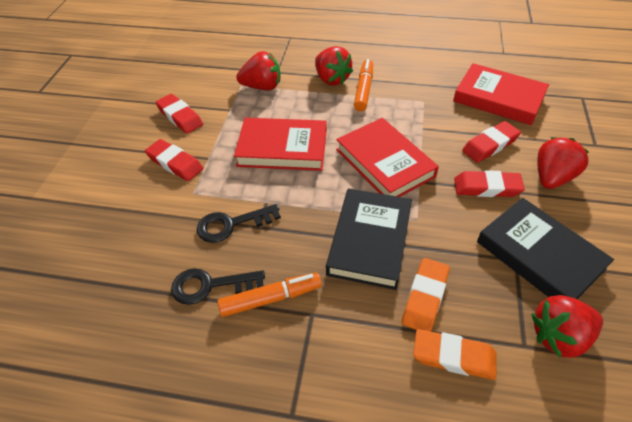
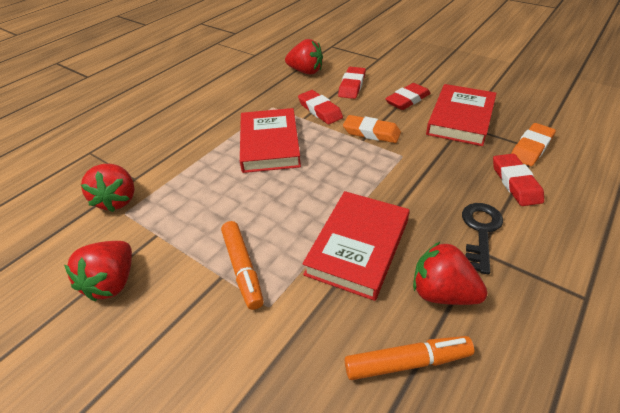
black book: 2 -> 0
black key: 2 -> 1

